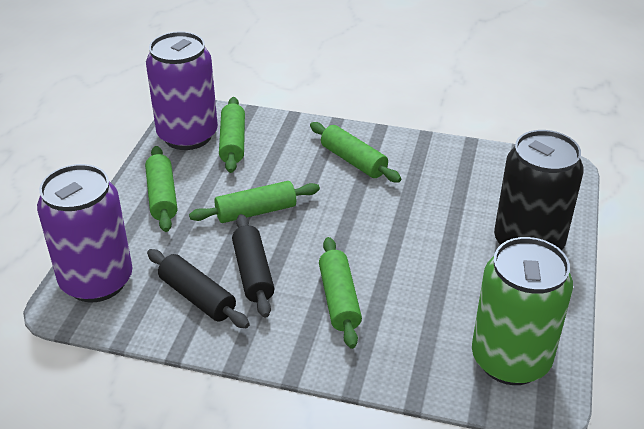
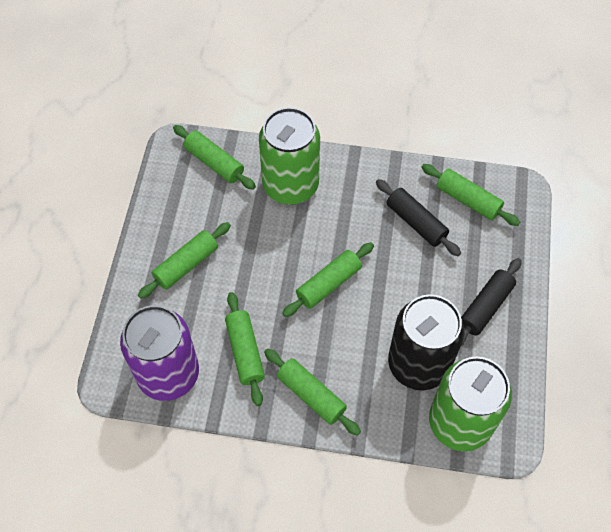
green can: 1 -> 2
green rolling pin: 5 -> 6
purple can: 2 -> 1

